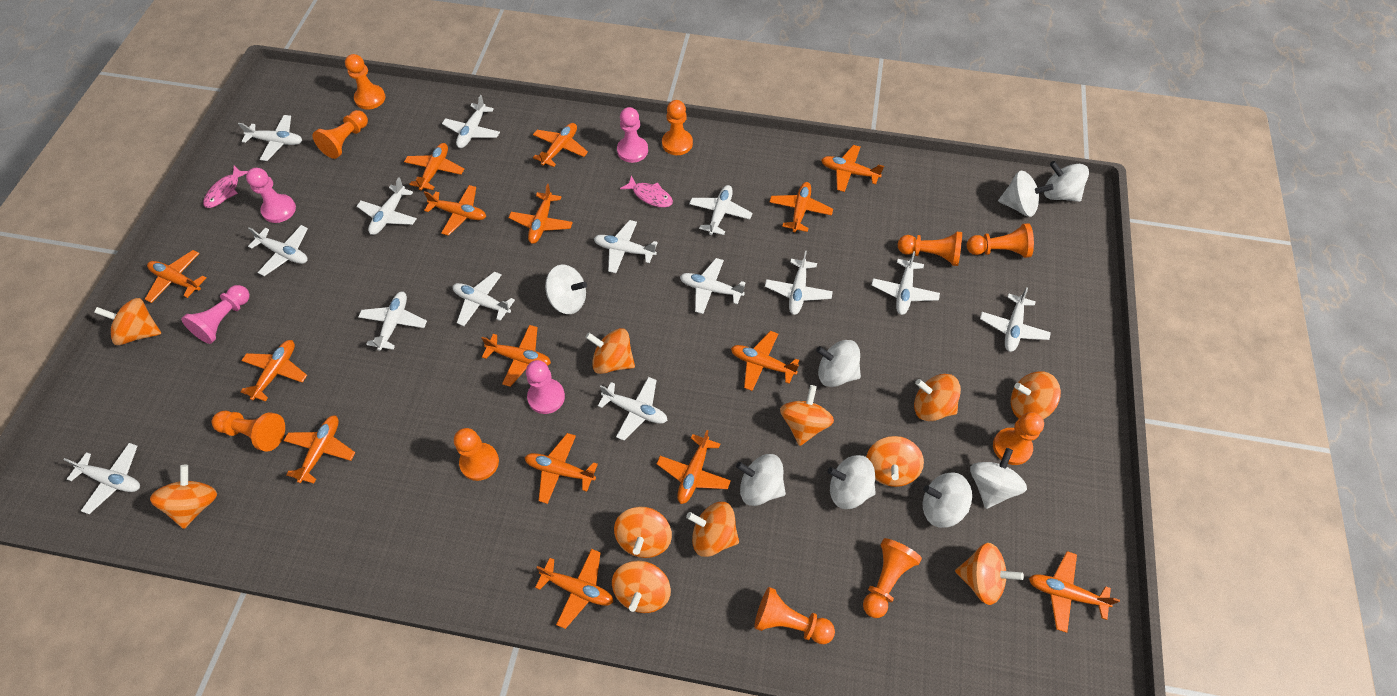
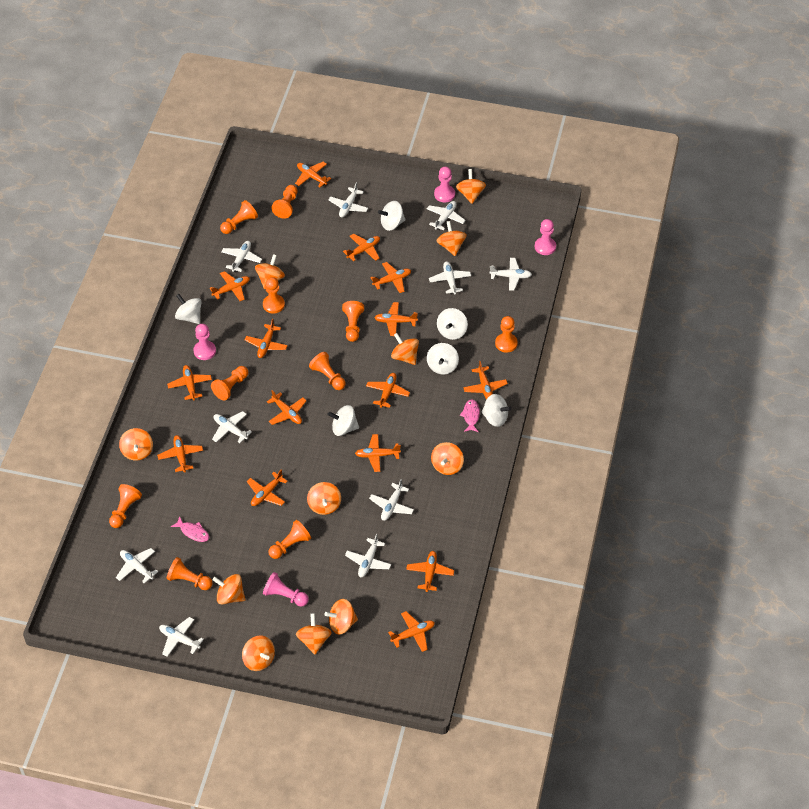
white plane: 14 -> 10
white spinning top: 8 -> 6

